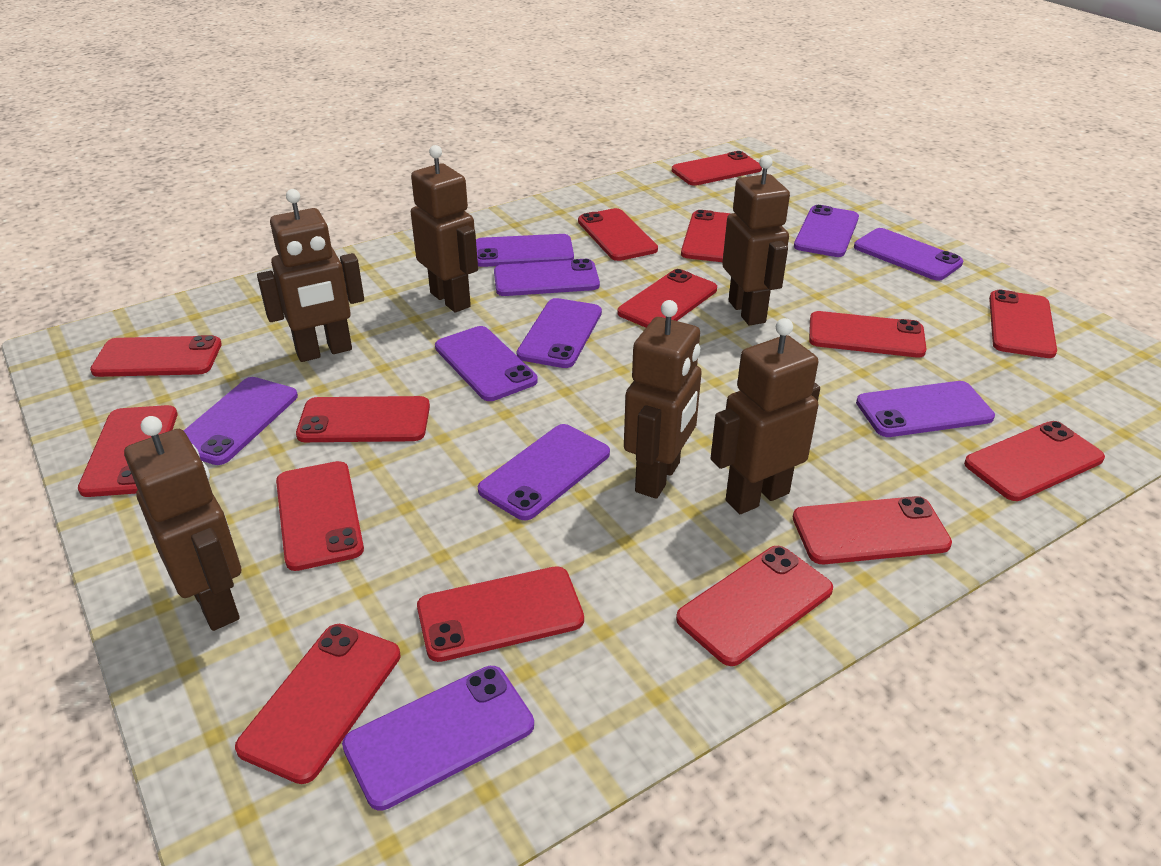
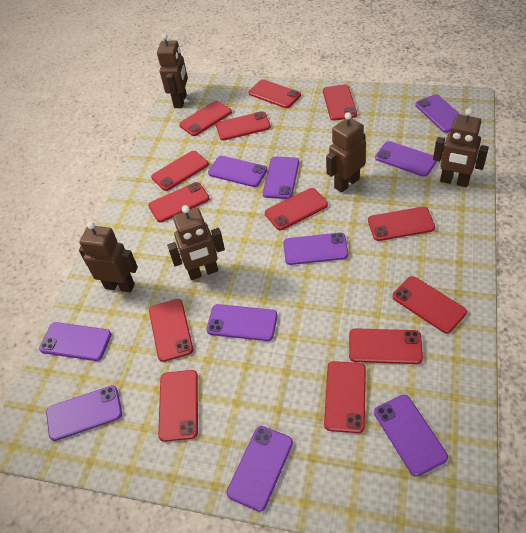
brown robot: 6 -> 5
red phone: 15 -> 13

